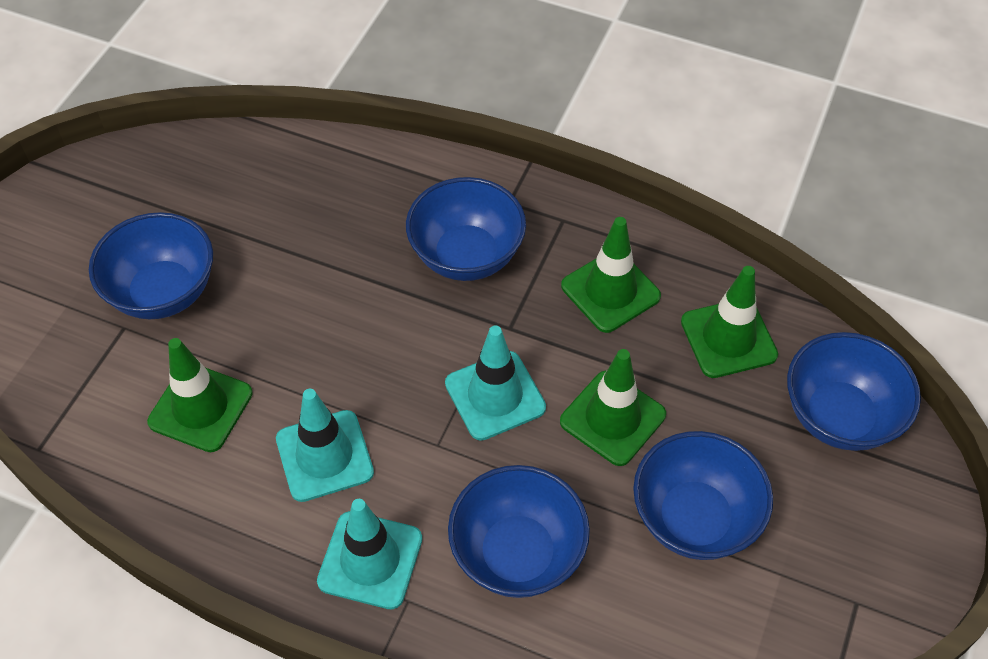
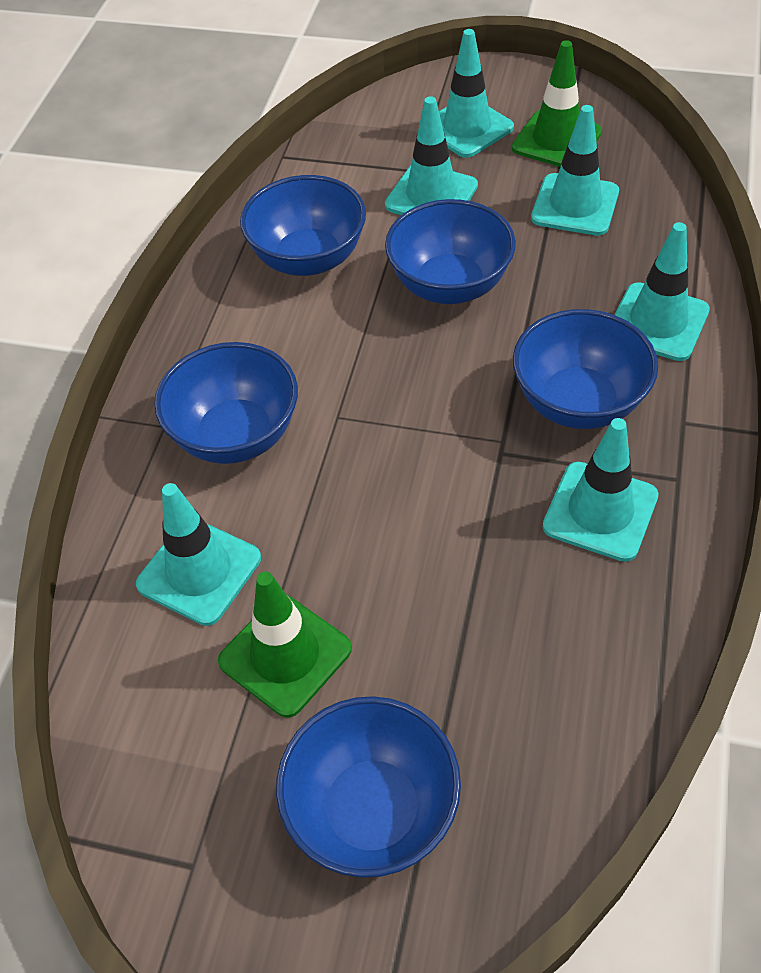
green traffic cone: 4 -> 2
turquoise traffic cone: 3 -> 6

